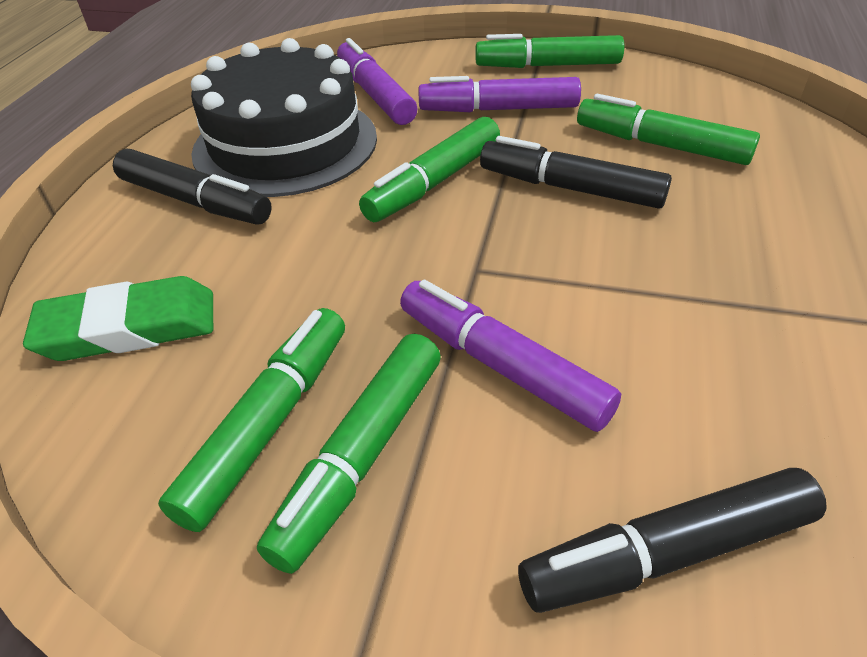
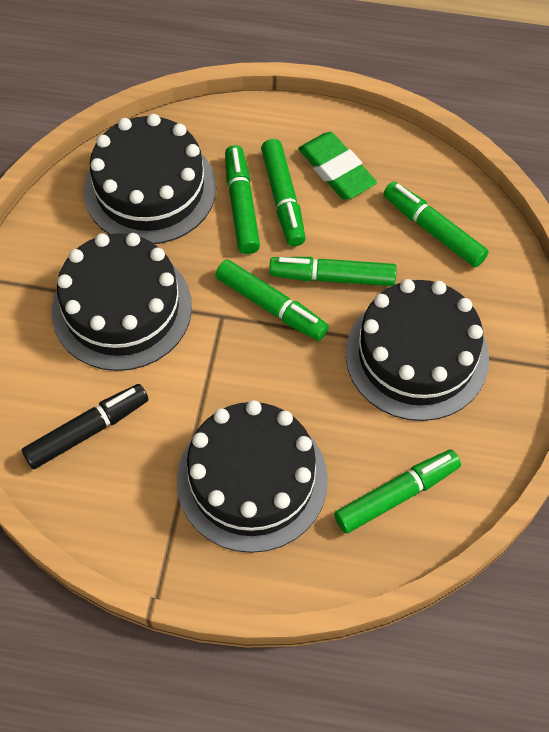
black cake: 1 -> 4
black marker: 3 -> 1
green marker: 5 -> 6
purple marker: 3 -> 0

